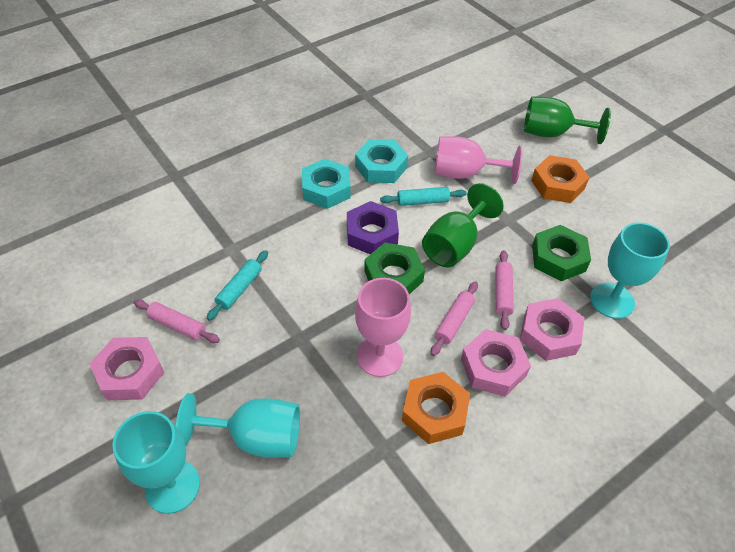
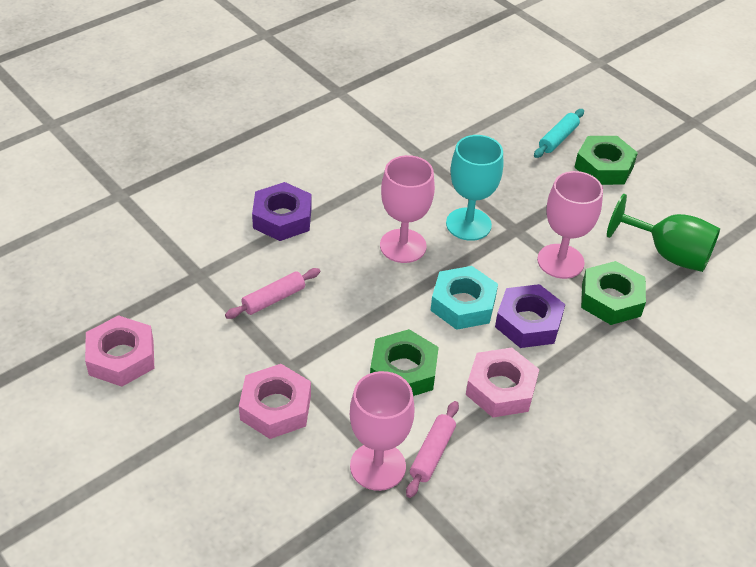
green goblet: 2 -> 1
green nut: 2 -> 3
orange nut: 2 -> 0
pink goblet: 2 -> 3
pink rolling pin: 3 -> 2
purple nut: 1 -> 2
turquoise goblet: 3 -> 1
turquoise nut: 2 -> 1
turquoise rolling pin: 2 -> 1

